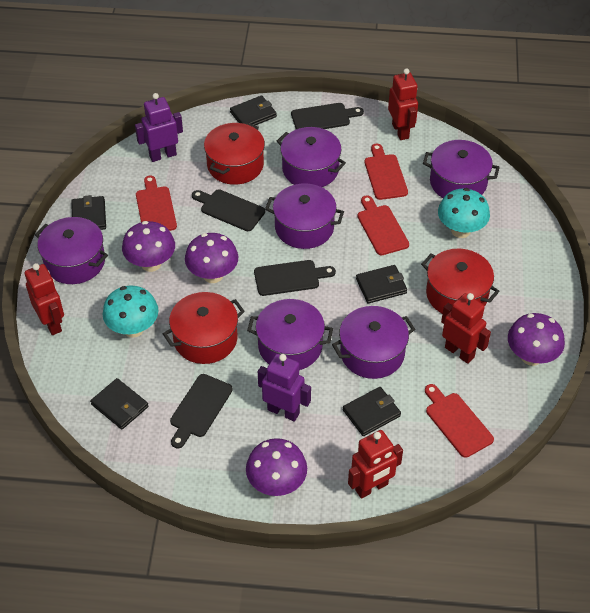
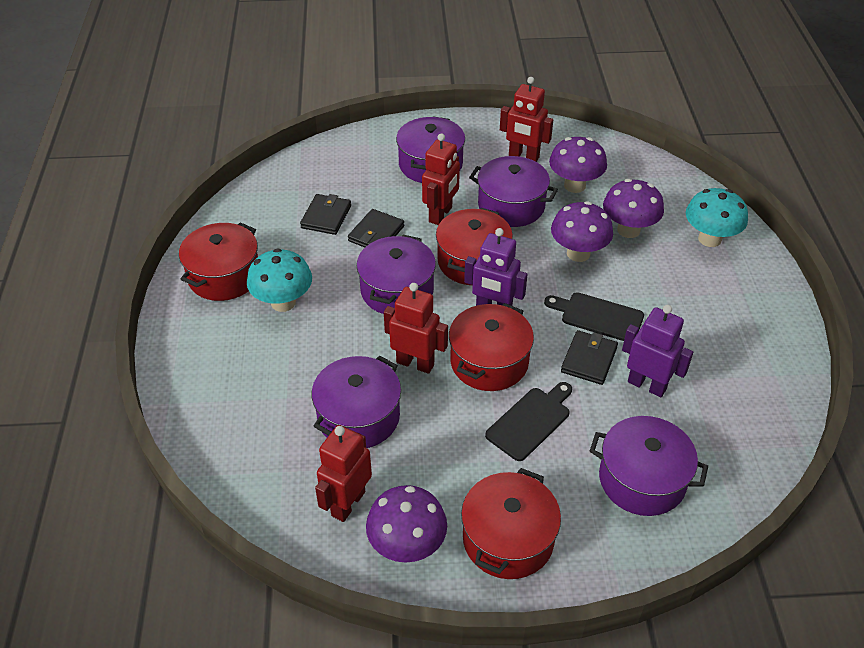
black cutting board: 4 -> 2
black wallet: 5 -> 3
purple pot: 6 -> 5
red cutting board: 4 -> 0
red pot: 3 -> 4

